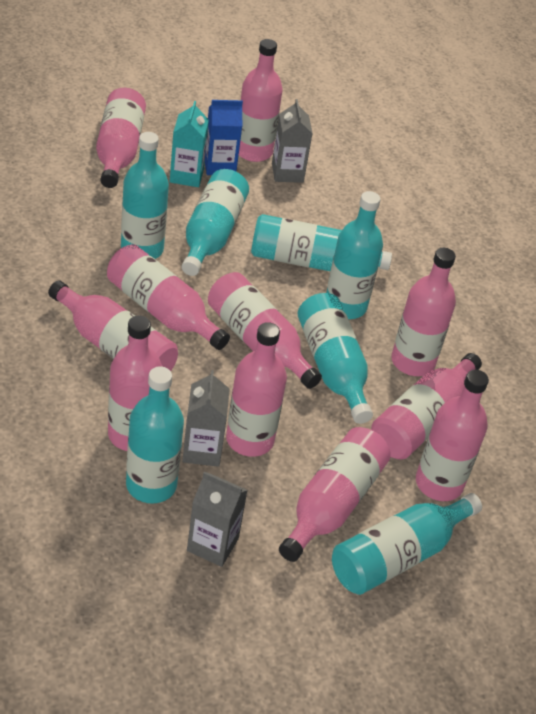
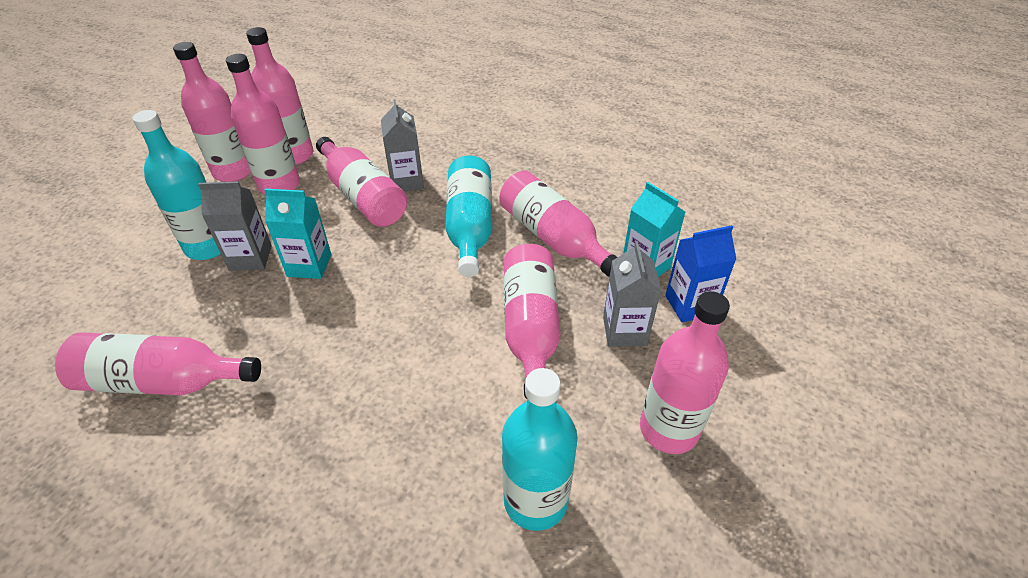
pink bottle: 11 -> 8
turquoise bottle: 7 -> 3
turquoise carton: 1 -> 2

